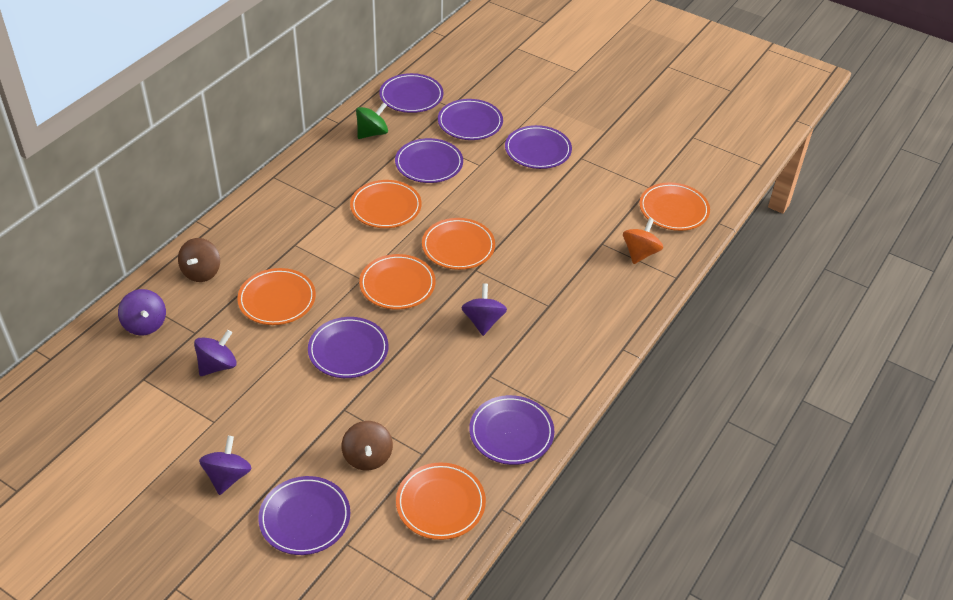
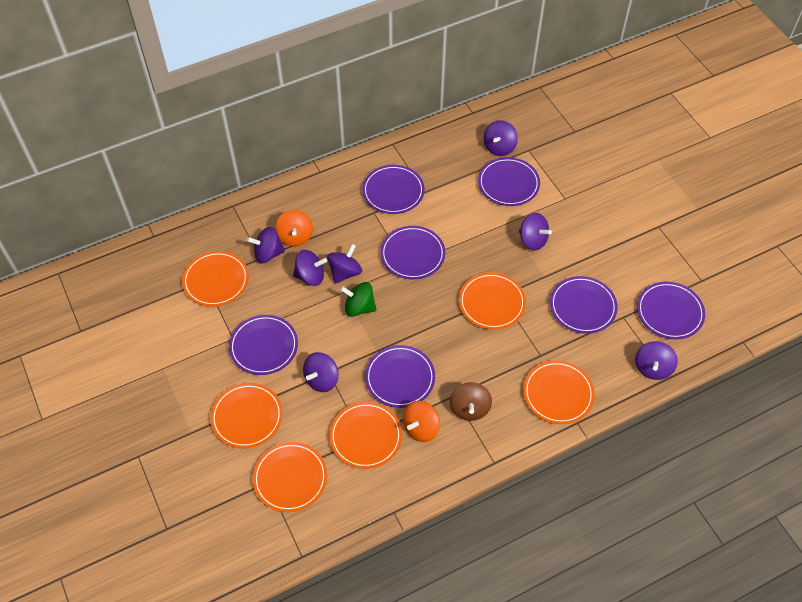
brown spinning top: 2 -> 1
orange spinning top: 1 -> 2
purple spinning top: 4 -> 7

